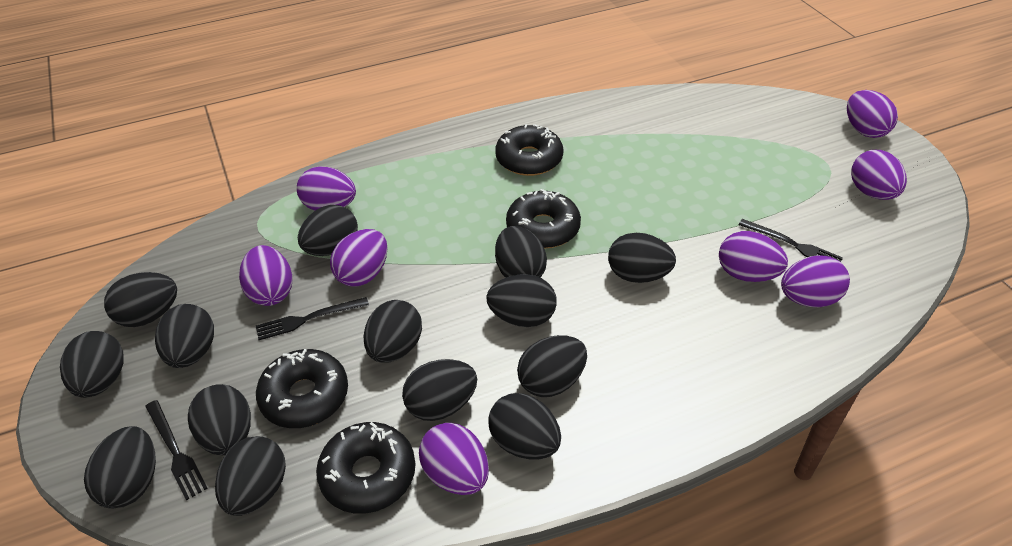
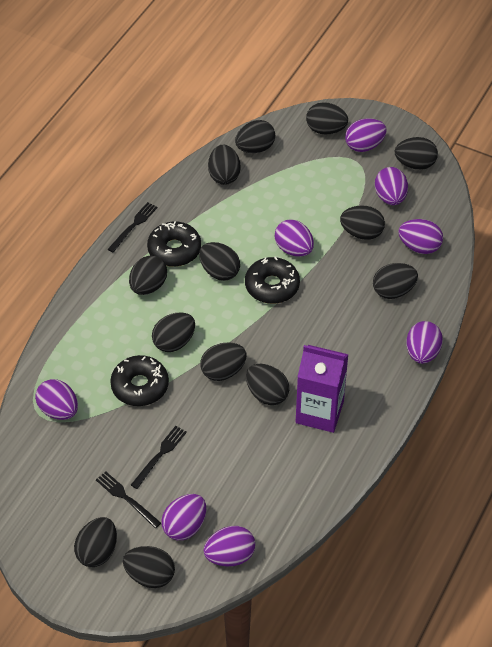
black donut: 4 -> 3
black egg: 14 -> 13
purple carton: 0 -> 1

